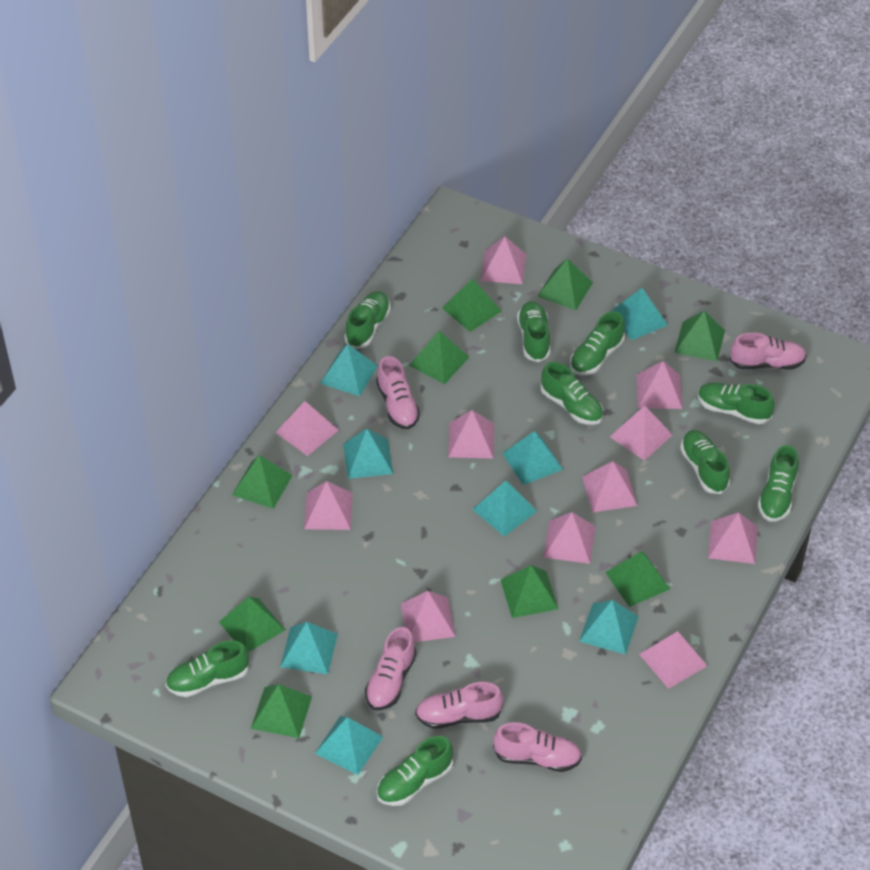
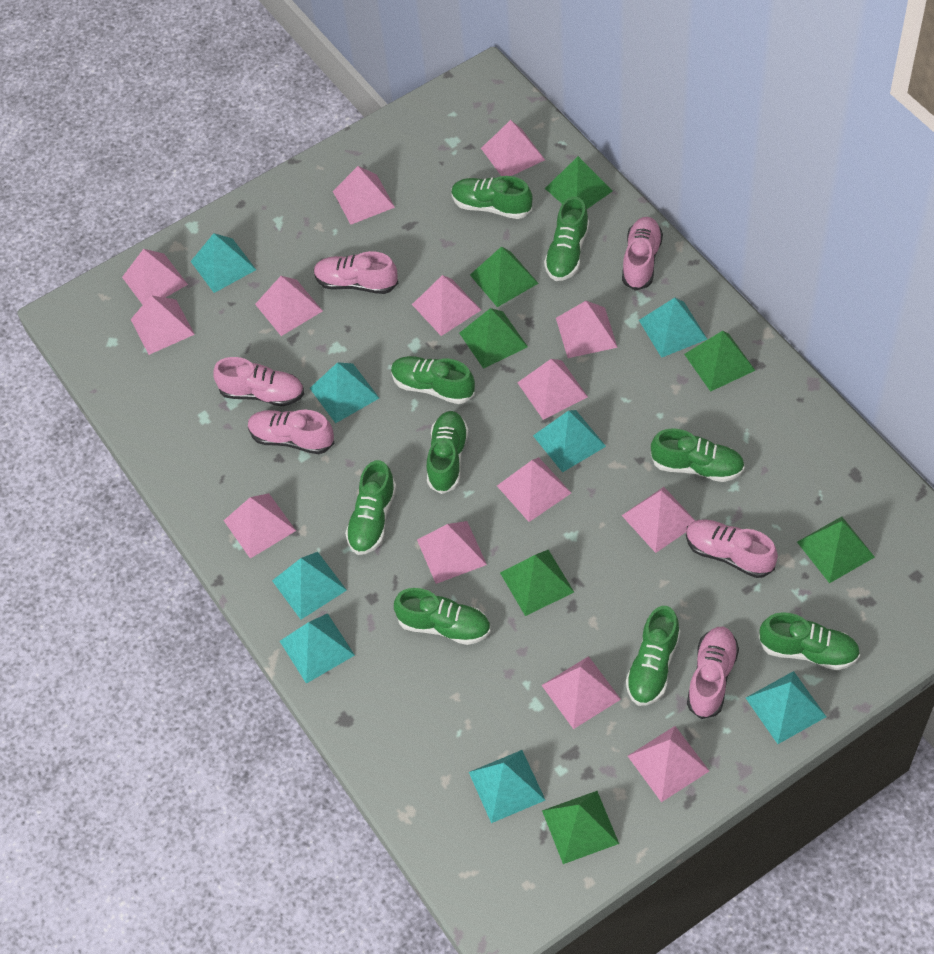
green pyramid: 9 -> 7
pink pyramid: 11 -> 14
pink shoe: 5 -> 6

